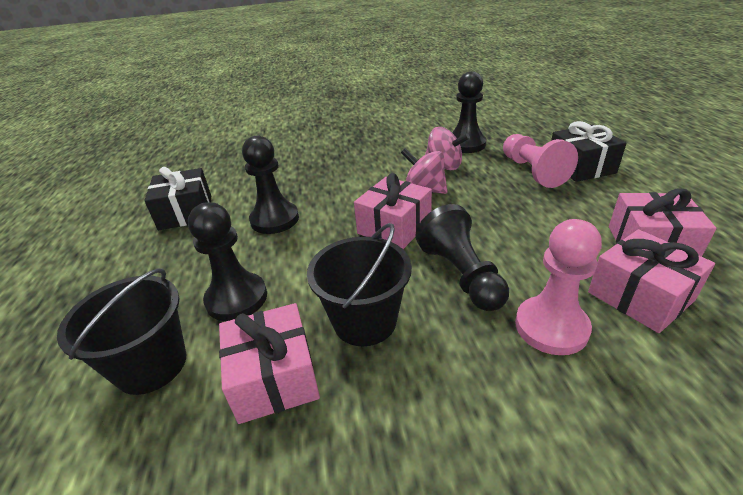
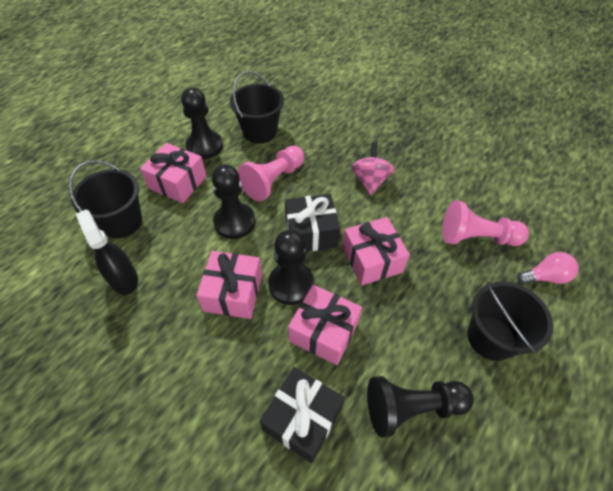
black bucket: 2 -> 3
black spray bottle: 0 -> 1
pink light bulb: 0 -> 1
pink spinning top: 2 -> 1

